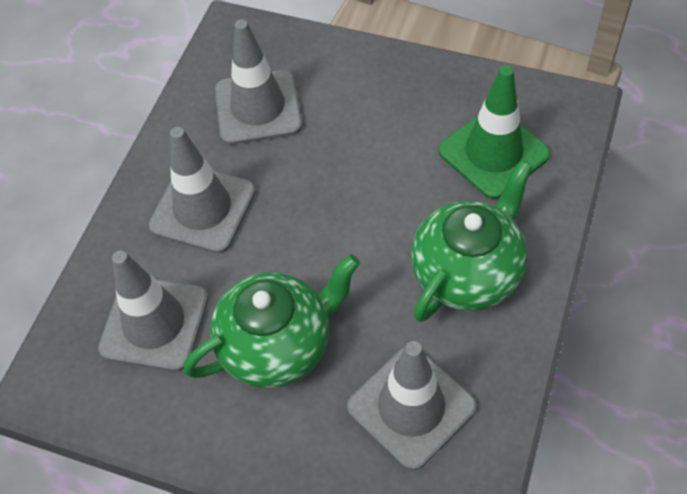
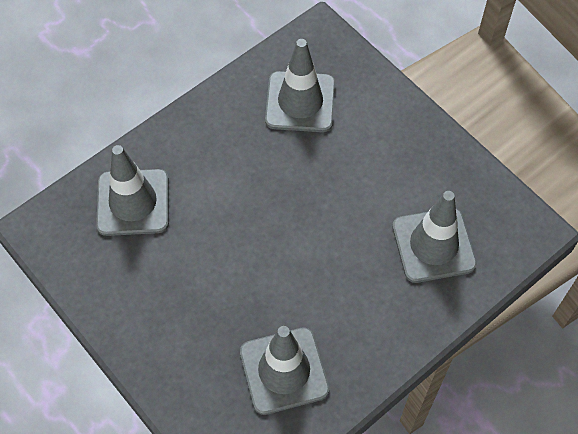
green teapot: 2 -> 0
green traffic cone: 1 -> 0

